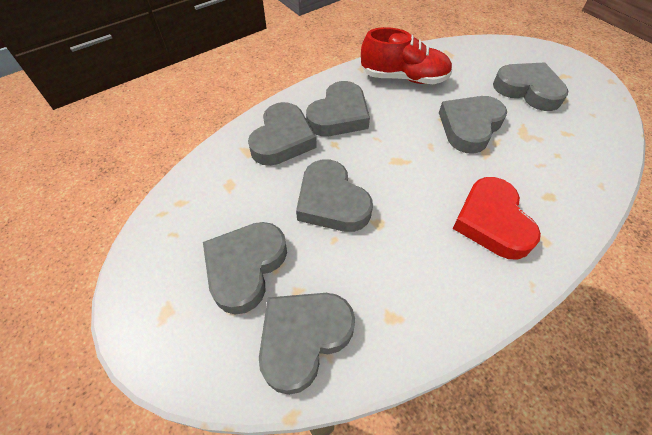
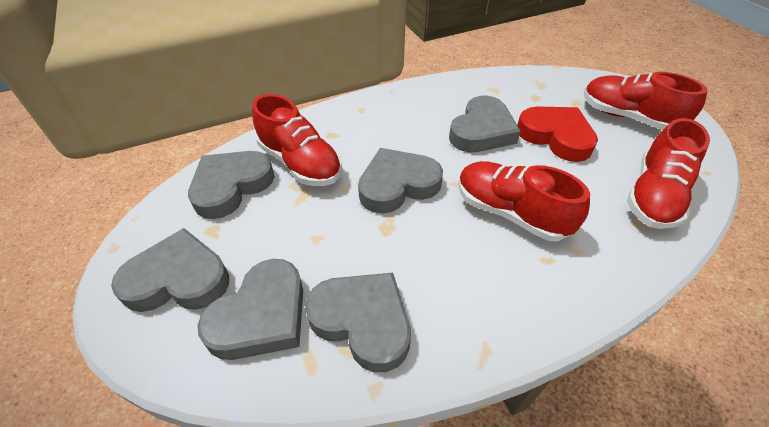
grey heart: 7 -> 6
red shoe: 1 -> 4

